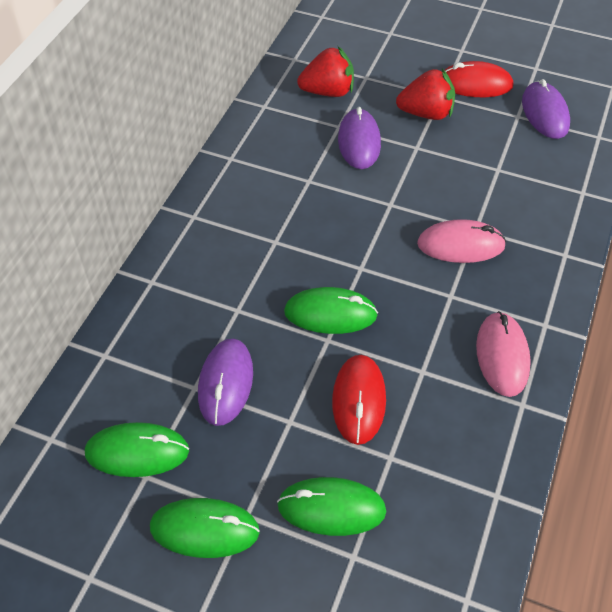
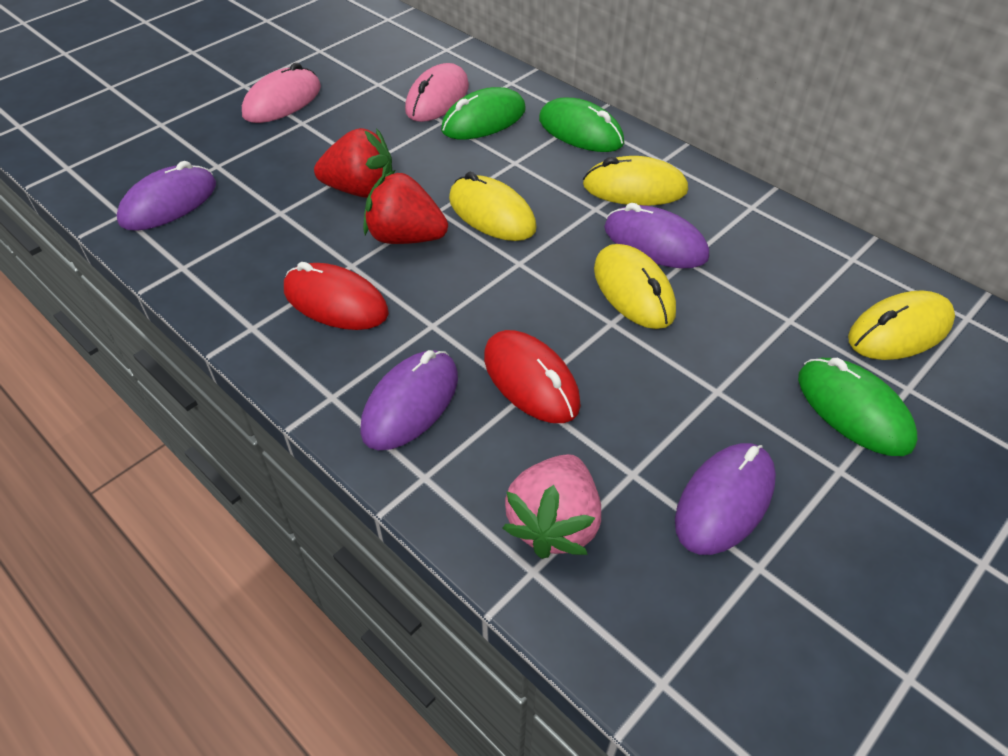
green mouse: 4 -> 3
pink strawberry: 0 -> 1
purple mouse: 3 -> 4
yellow mouse: 0 -> 4

